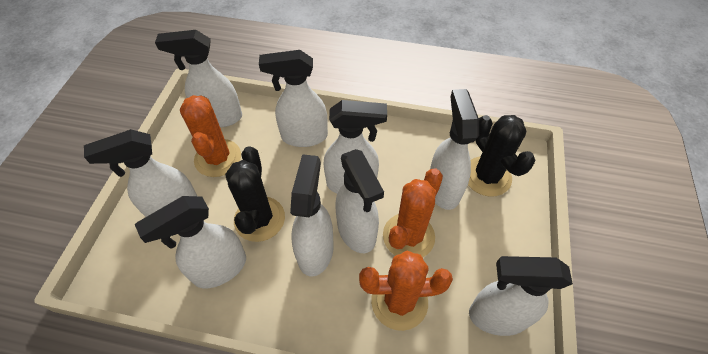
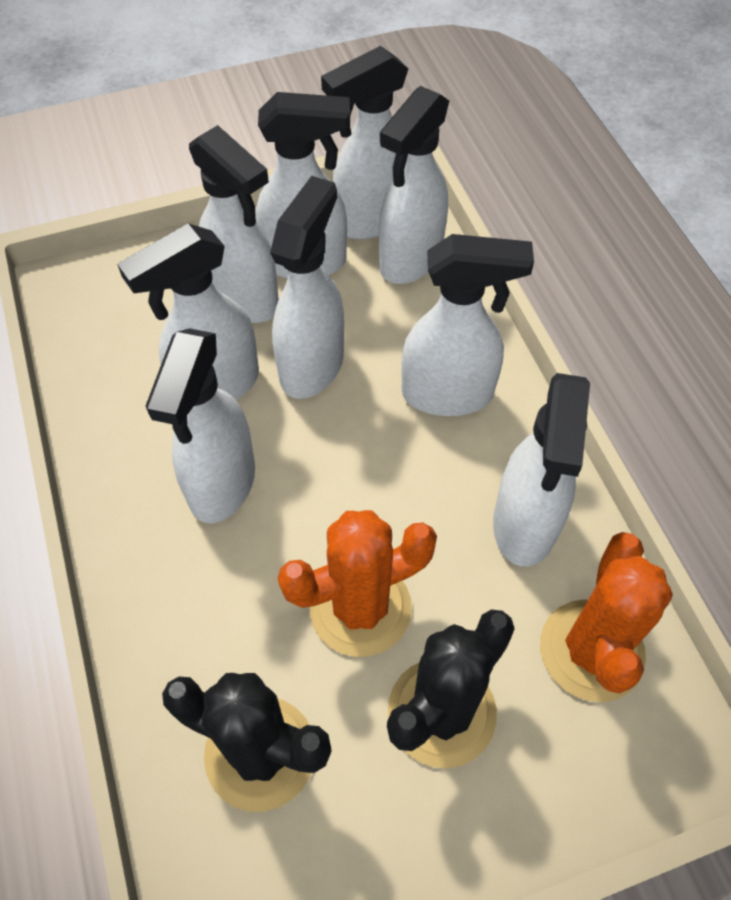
orange cactus: 3 -> 2

